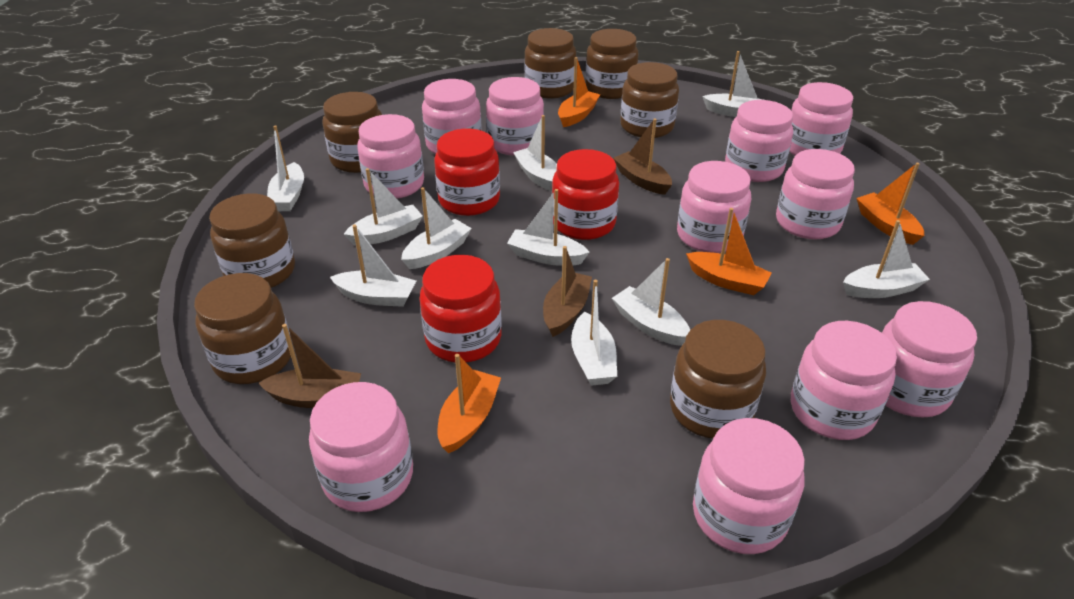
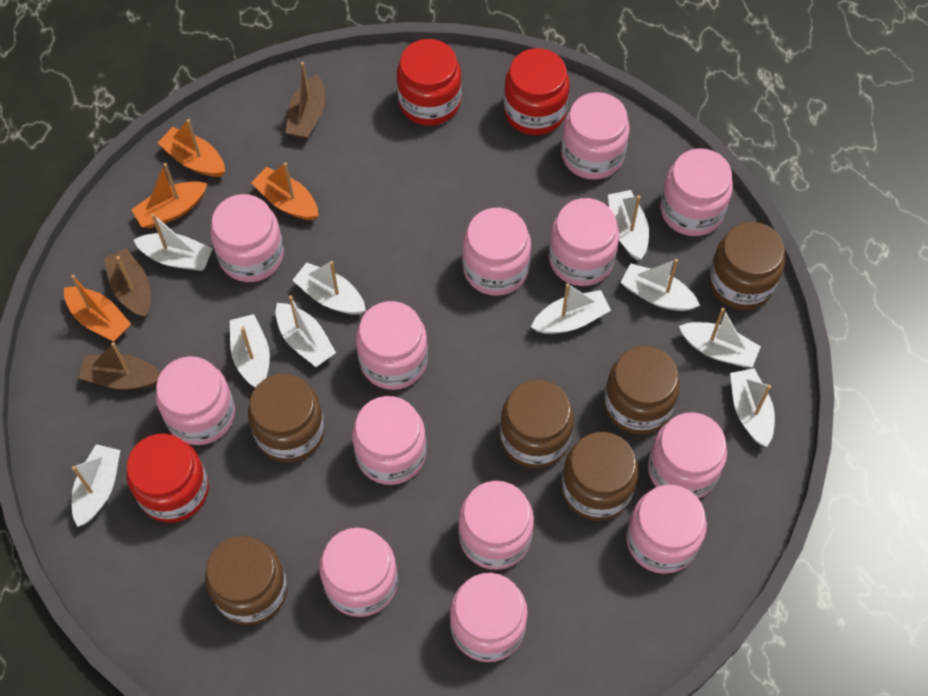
brown jar: 7 -> 6
pink jar: 11 -> 13

